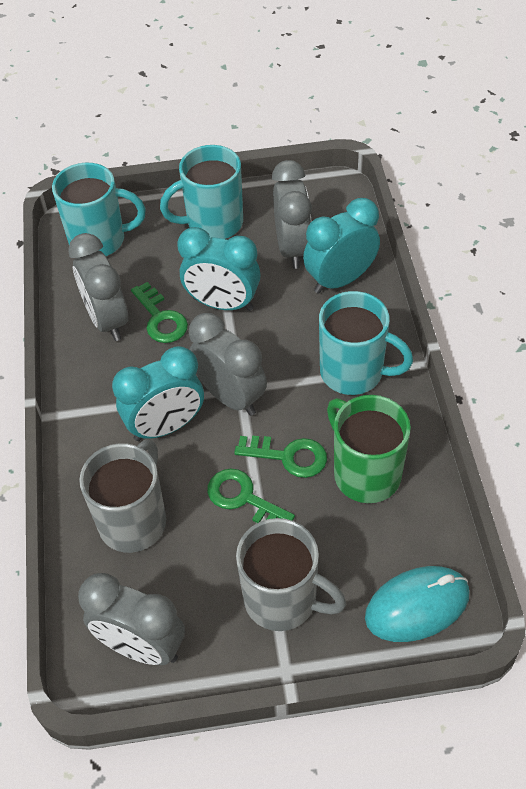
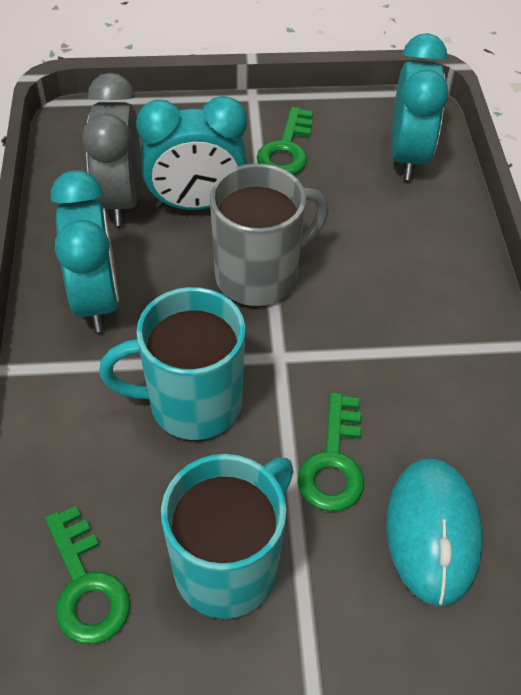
green mug: 1 -> 0
grey clock: 4 -> 1
grey mug: 2 -> 1
turquoise mug: 3 -> 2

